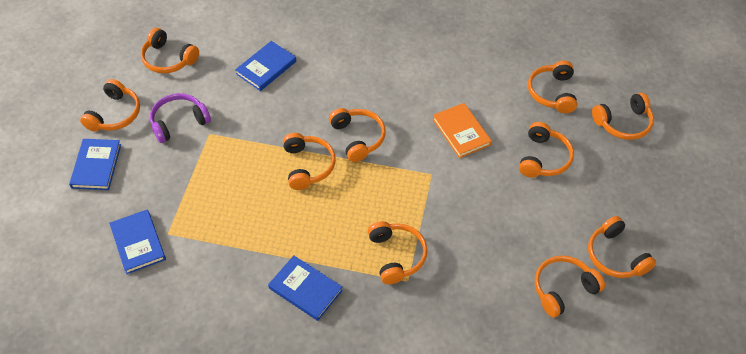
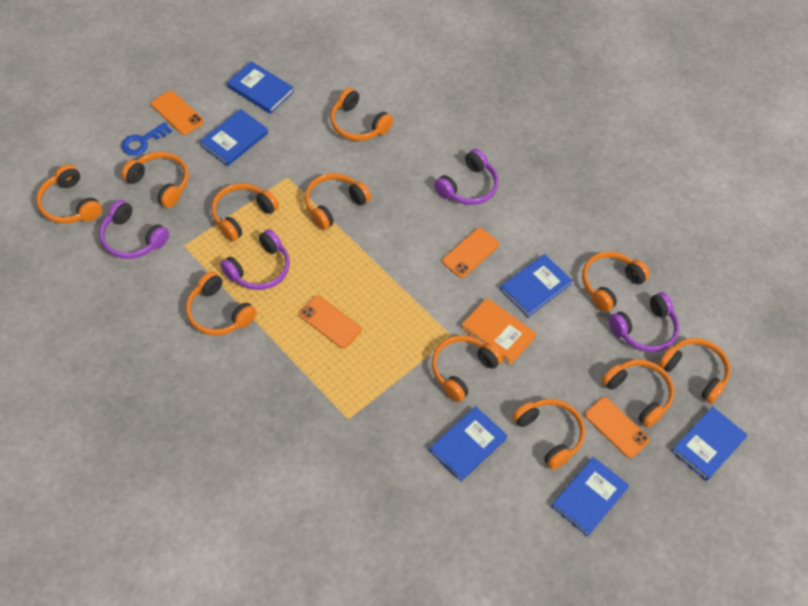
blue book: 4 -> 6
blue key: 0 -> 1
orange headphones: 10 -> 11
orange phone: 0 -> 4
purple headphones: 1 -> 4

